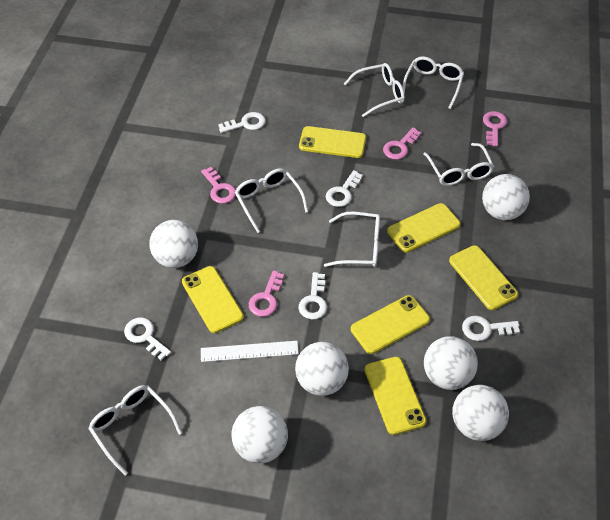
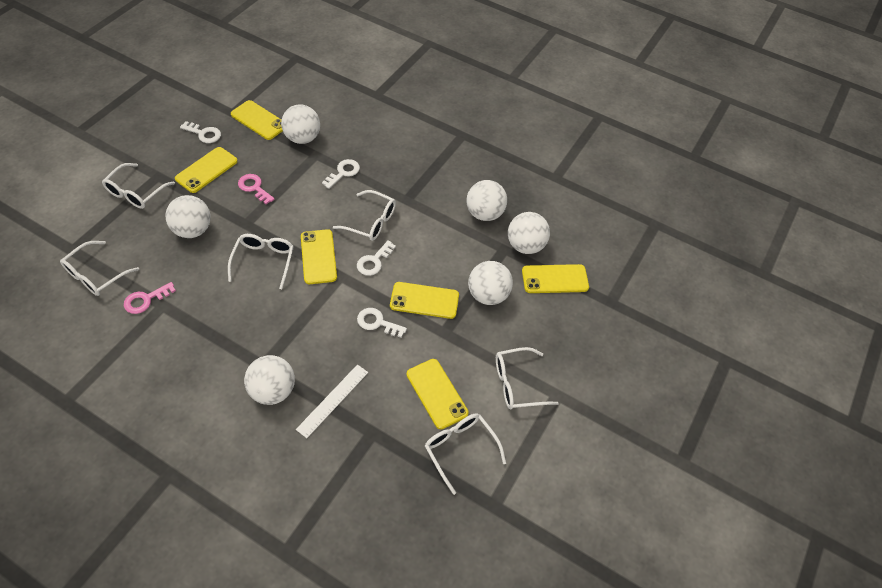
pink key: 4 -> 2
white key: 5 -> 4

